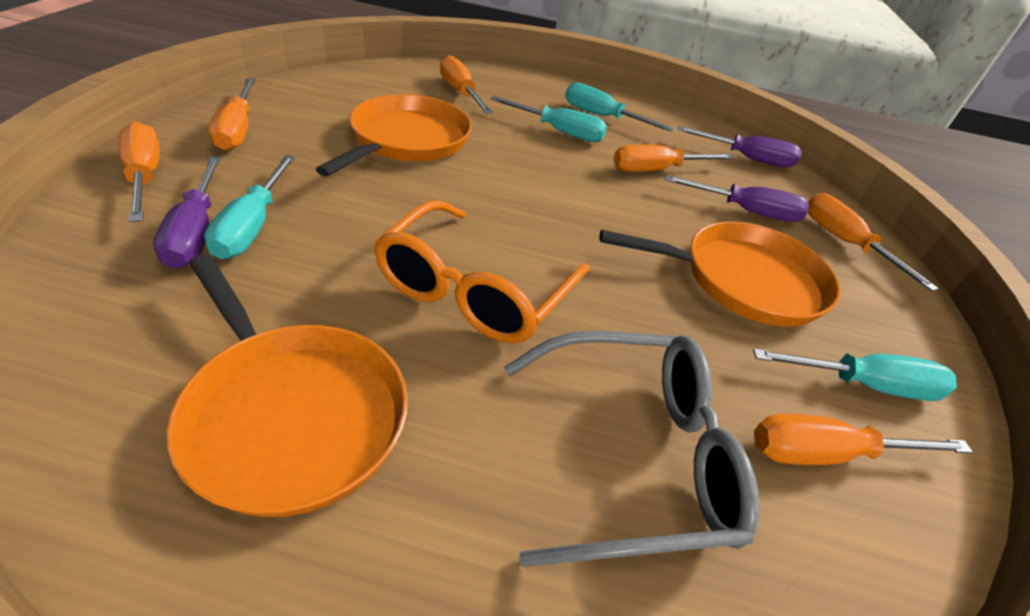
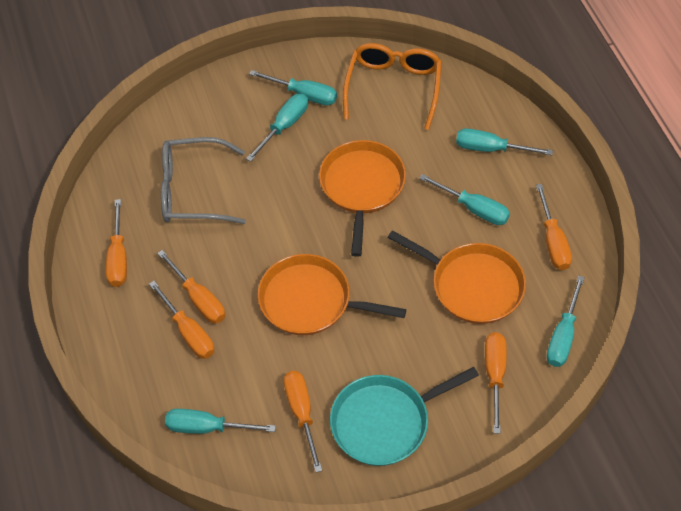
purple screwdriver: 3 -> 0
turquoise pan: 0 -> 1
turquoise screwdriver: 4 -> 6

